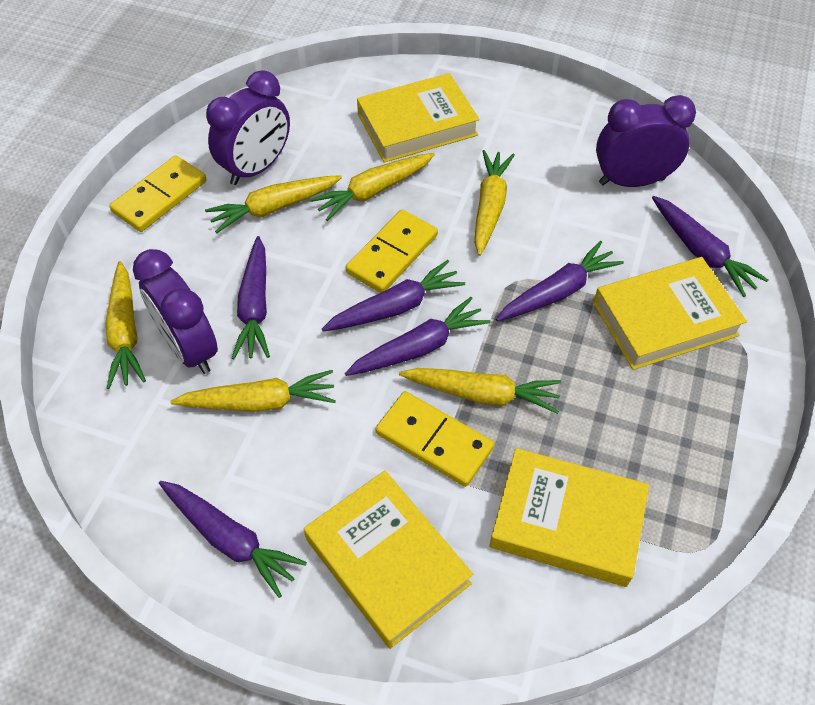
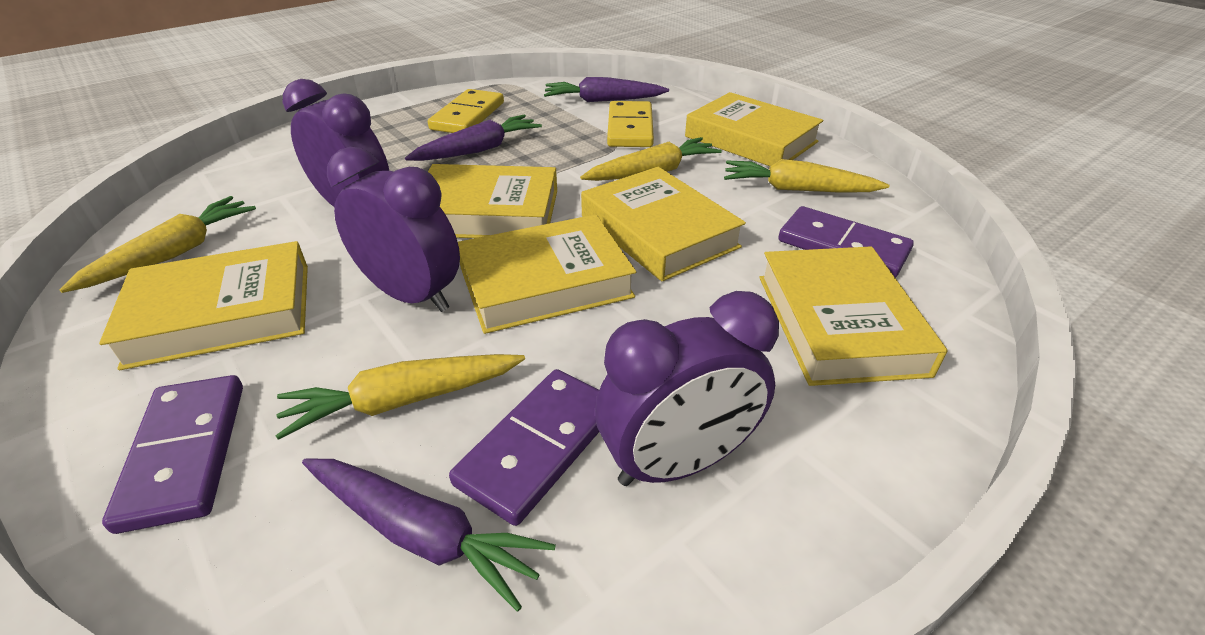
purple carrot: 6 -> 3
purple domino: 0 -> 3
yellow book: 4 -> 6
yellow carrot: 6 -> 4
yellow domino: 3 -> 2

